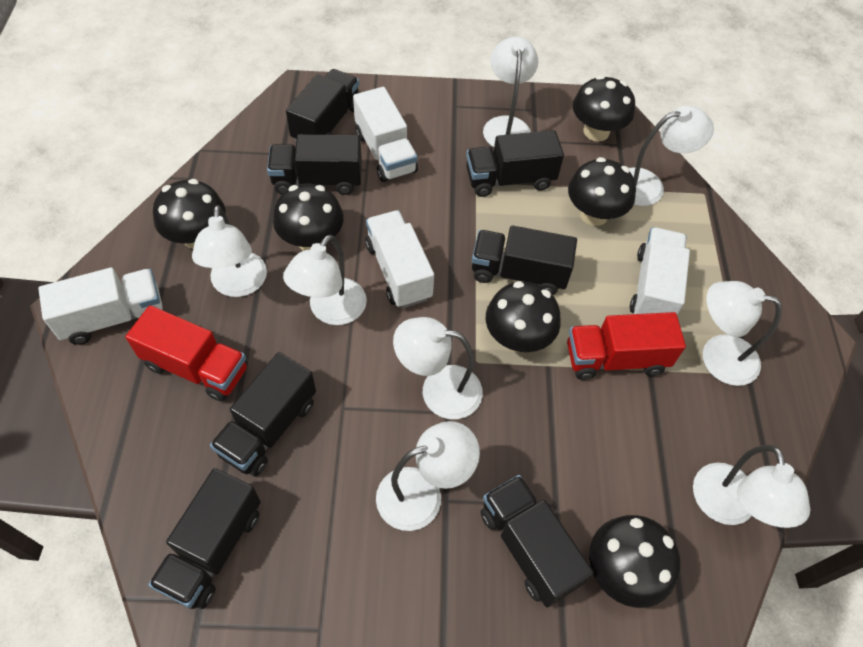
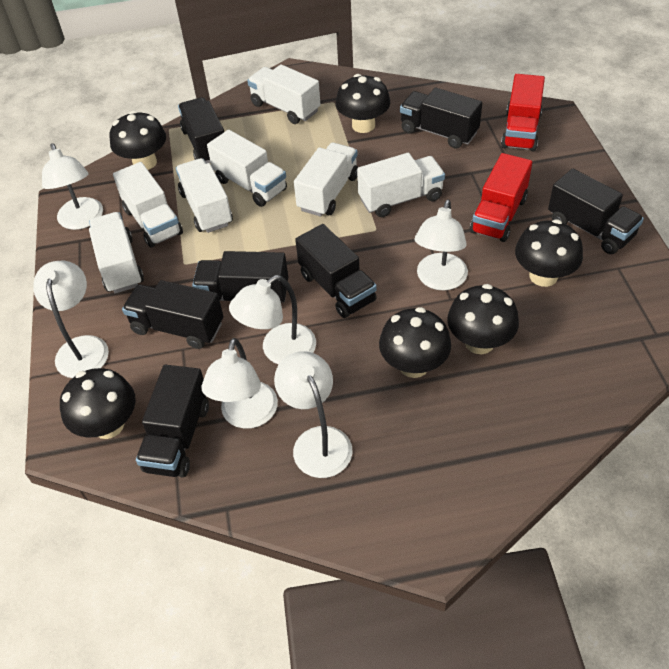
white lamp: 8 -> 6
white truck: 4 -> 7

